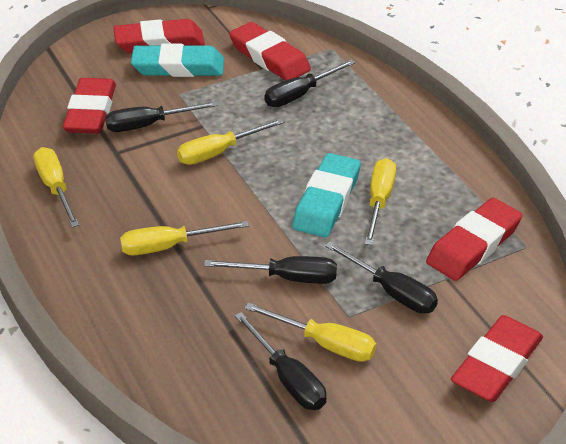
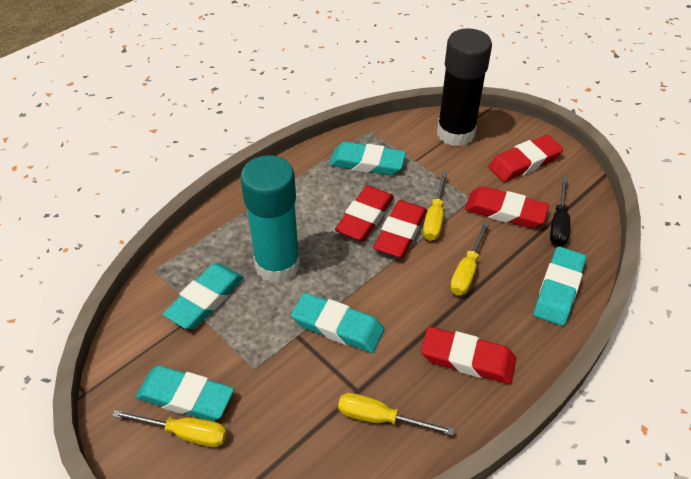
black glue stick: 0 -> 1
black screwdriver: 5 -> 1
turquoise eraser: 2 -> 5
turquoise glue stick: 0 -> 1
yellow screwdriver: 5 -> 4

